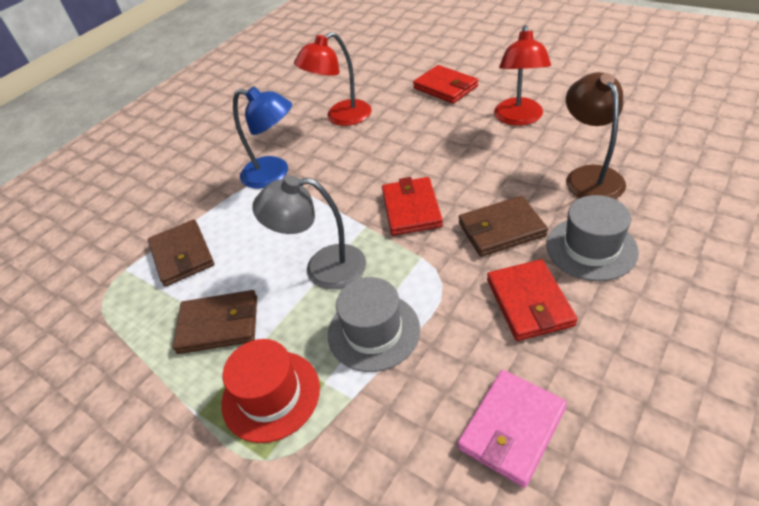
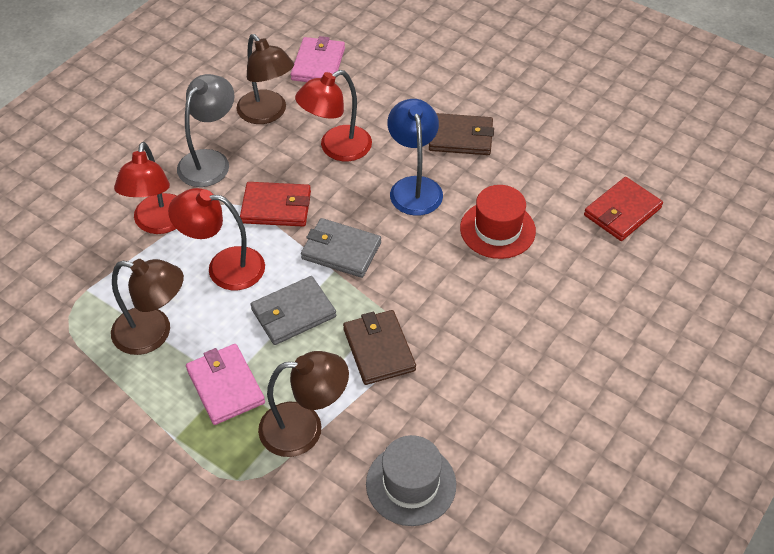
brown lamp: 1 -> 3
brown wallet: 3 -> 2
grey hat: 2 -> 1
grey wallet: 0 -> 2
pink wallet: 1 -> 2
red lamp: 2 -> 3
red wallet: 3 -> 2

